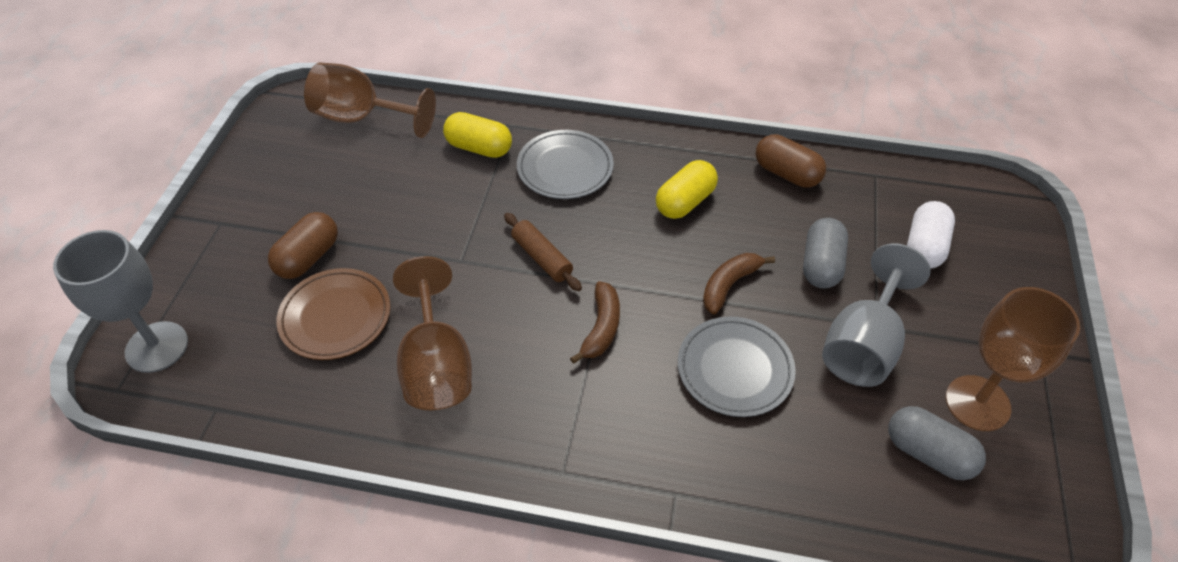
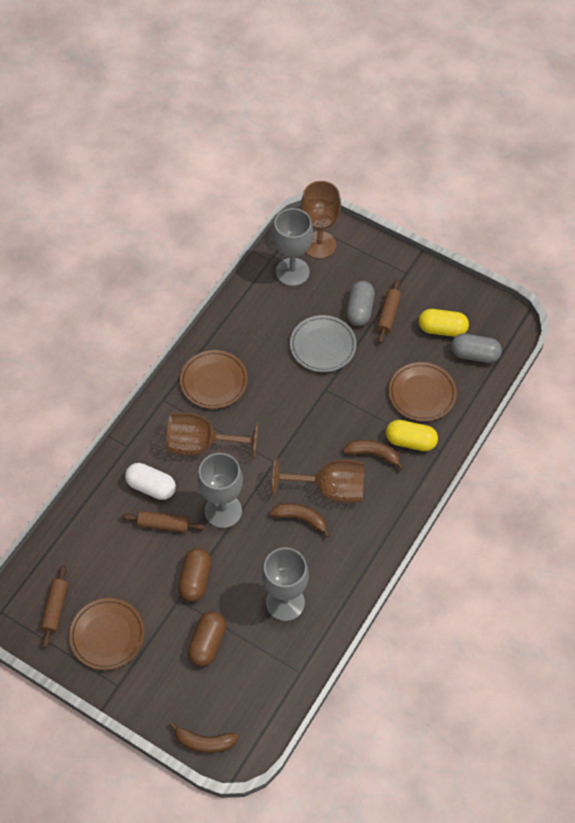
brown banana: 2 -> 3
brown plate: 1 -> 3
brown rolling pin: 1 -> 3
grey goblet: 2 -> 3
grey plate: 2 -> 1

